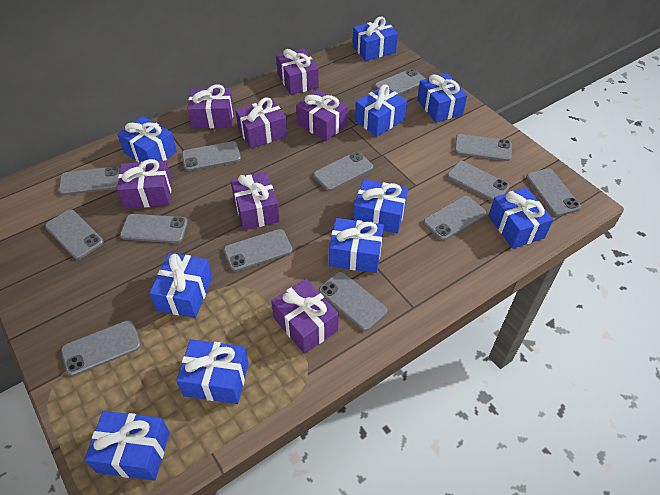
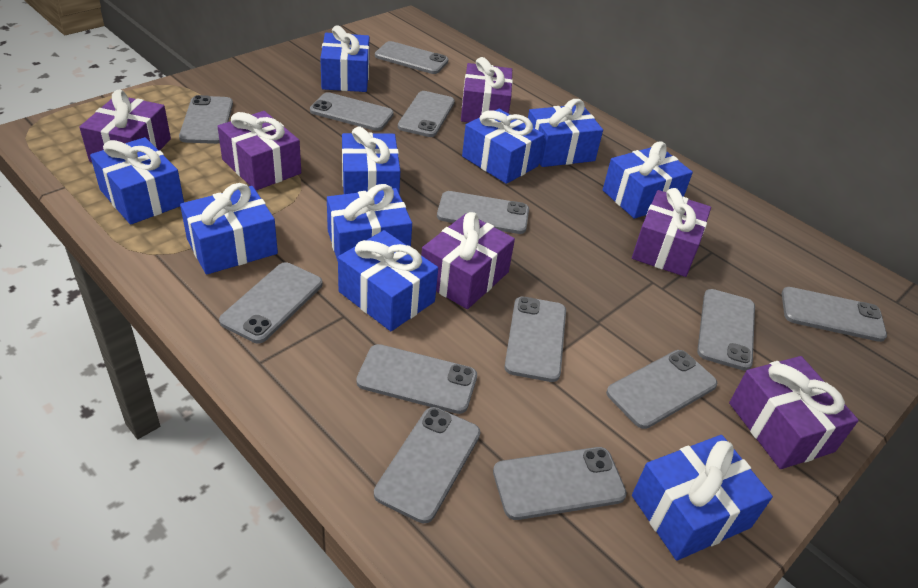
purple gift: 7 -> 6

